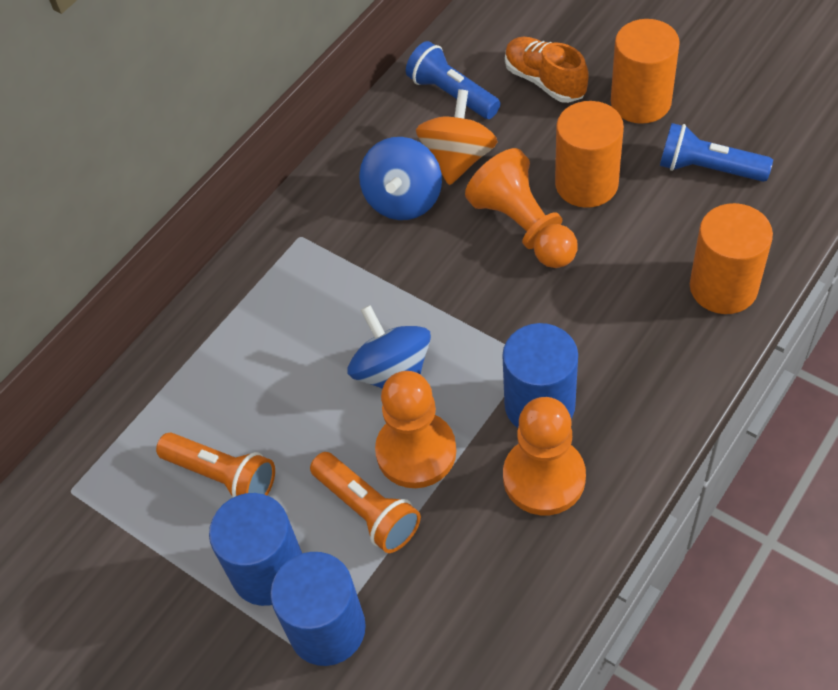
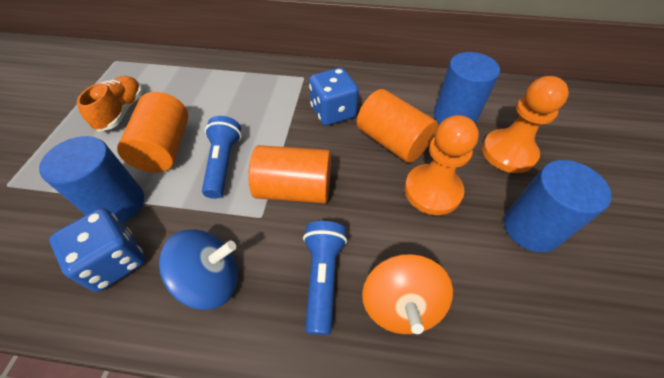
blue dice: 0 -> 2
blue spinning top: 2 -> 1
orange flashlight: 2 -> 0
orange pawn: 3 -> 2

